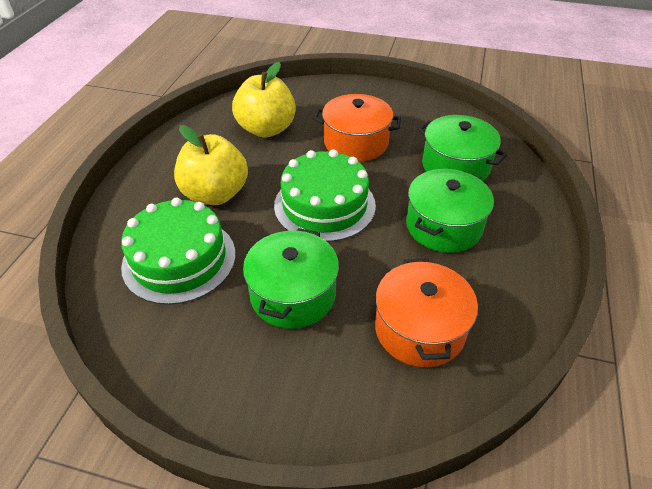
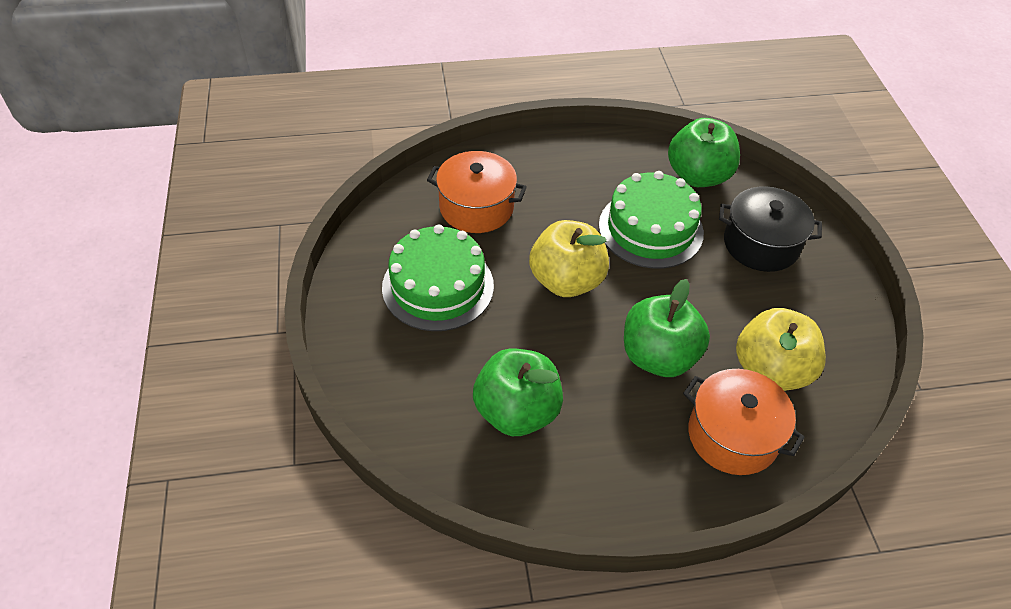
black pot: 0 -> 1
green apple: 0 -> 3
green pot: 3 -> 0

